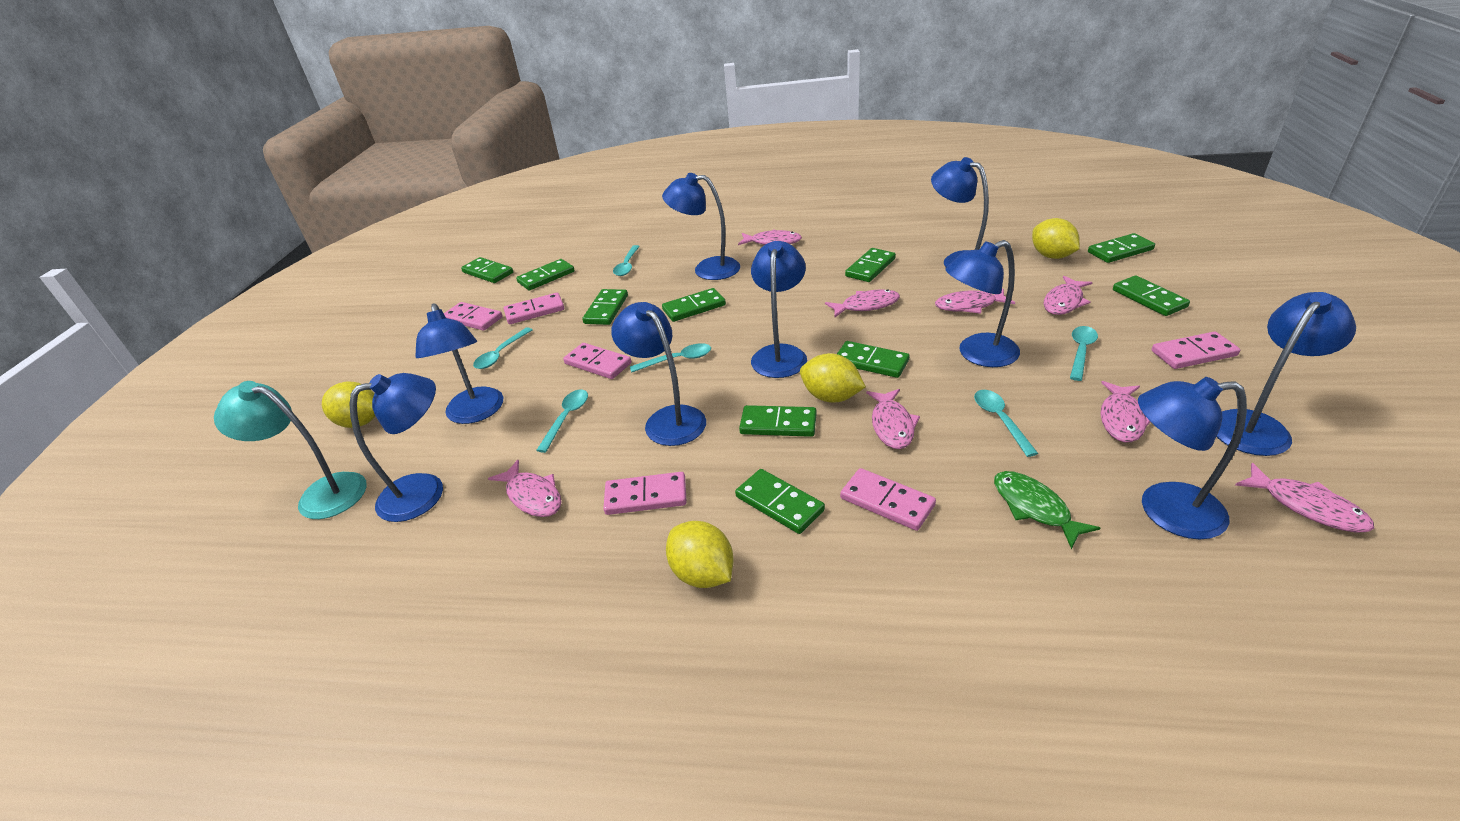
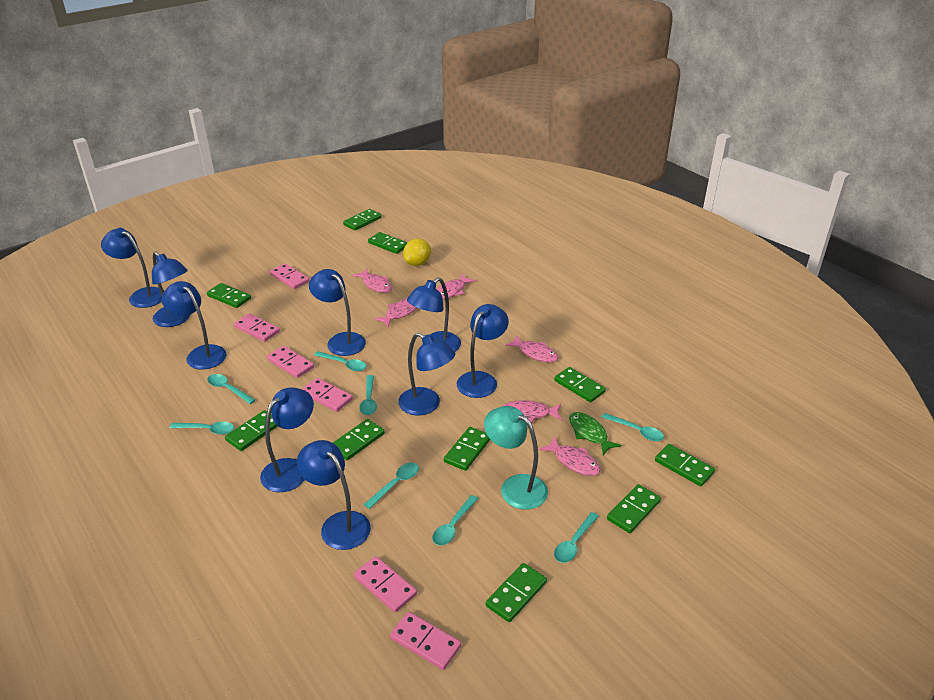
pink fish: 8 -> 6
turquoise spoon: 6 -> 8
yellow lemon: 4 -> 1

